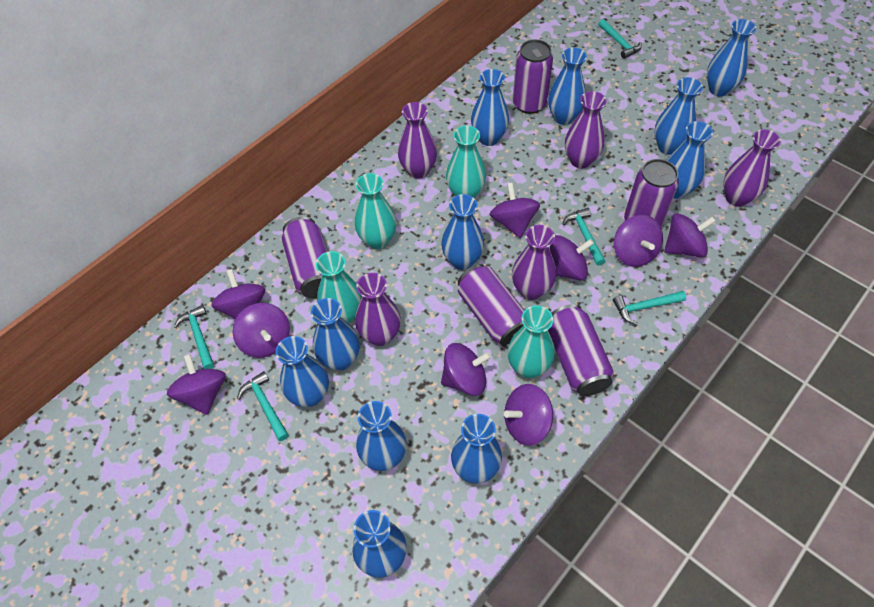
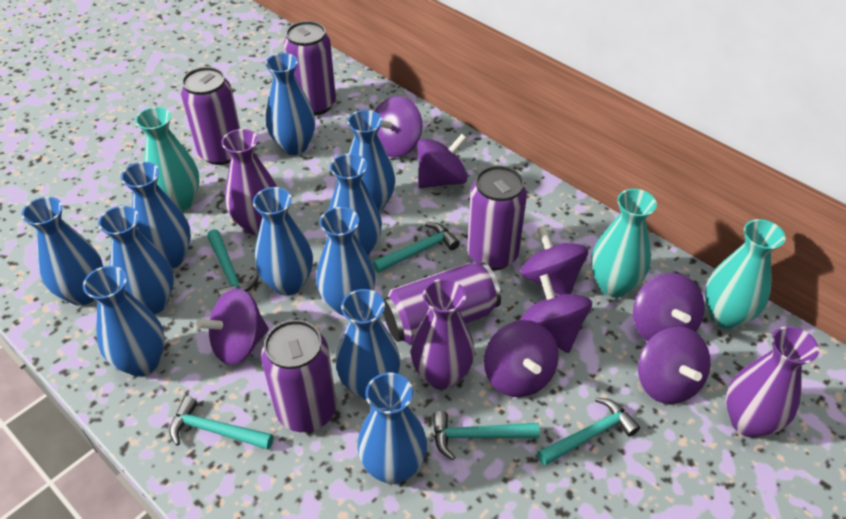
purple spinning top: 9 -> 8
purple vase: 5 -> 3
turquoise vase: 4 -> 3

